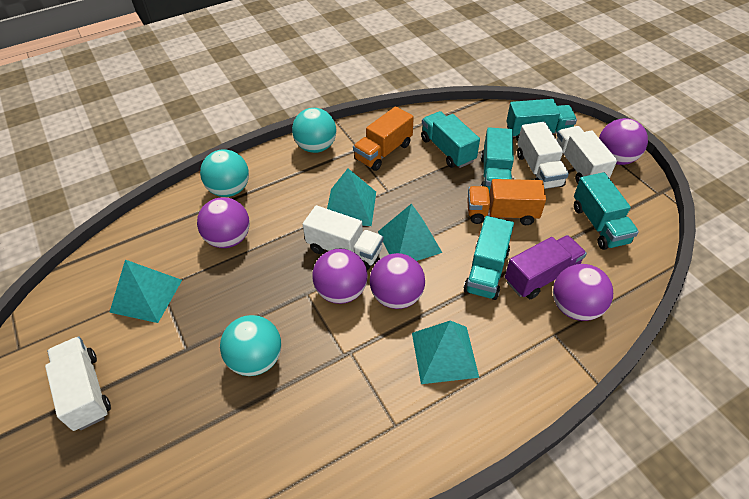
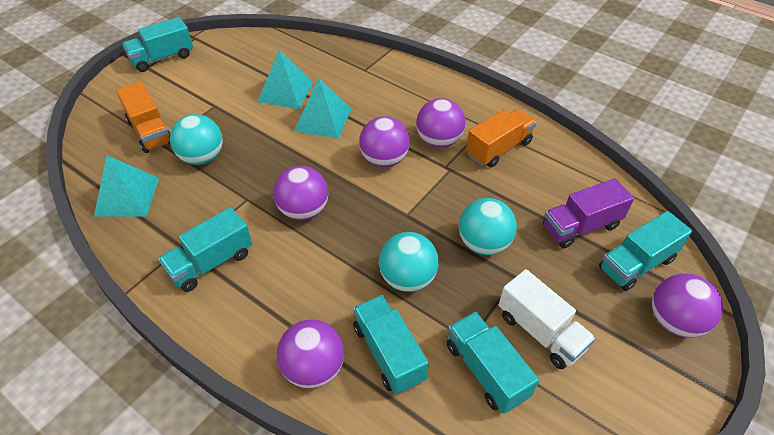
turquoise pyramid: 4 -> 3
white truck: 4 -> 1

